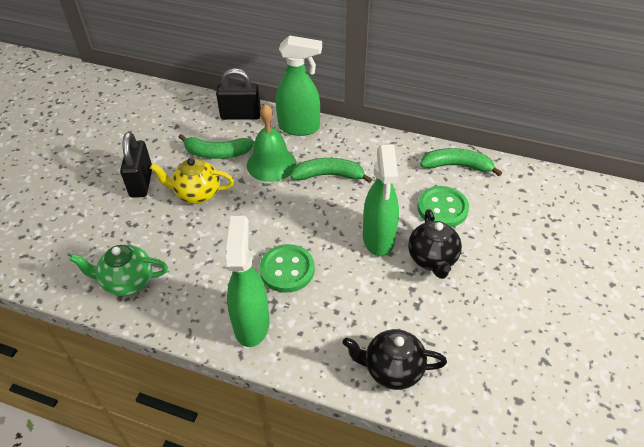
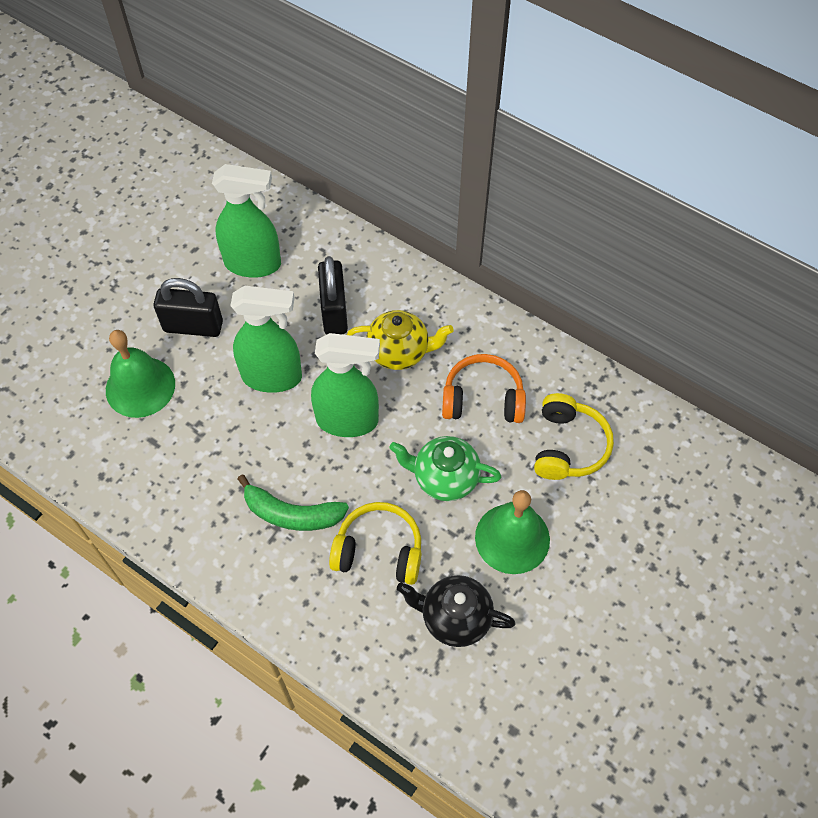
black teapot: 2 -> 1
green banana: 3 -> 1
green bell: 1 -> 2
green button: 2 -> 0
orange headphones: 0 -> 1
yellow headphones: 0 -> 2

